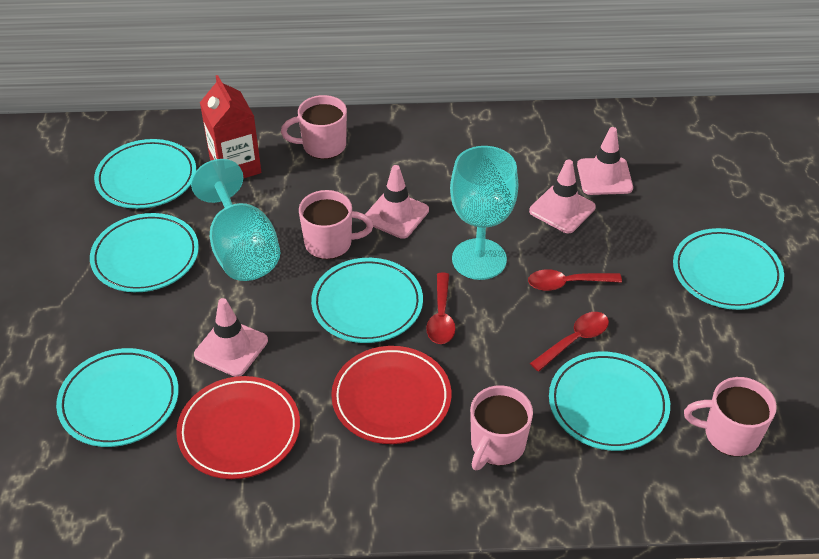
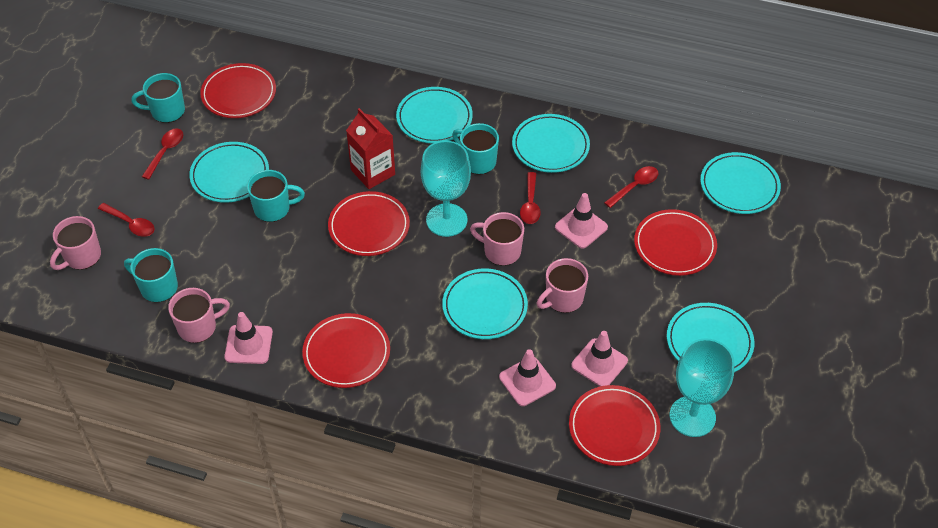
red plate: 2 -> 5
red spoon: 3 -> 4
turquoise mug: 0 -> 4

